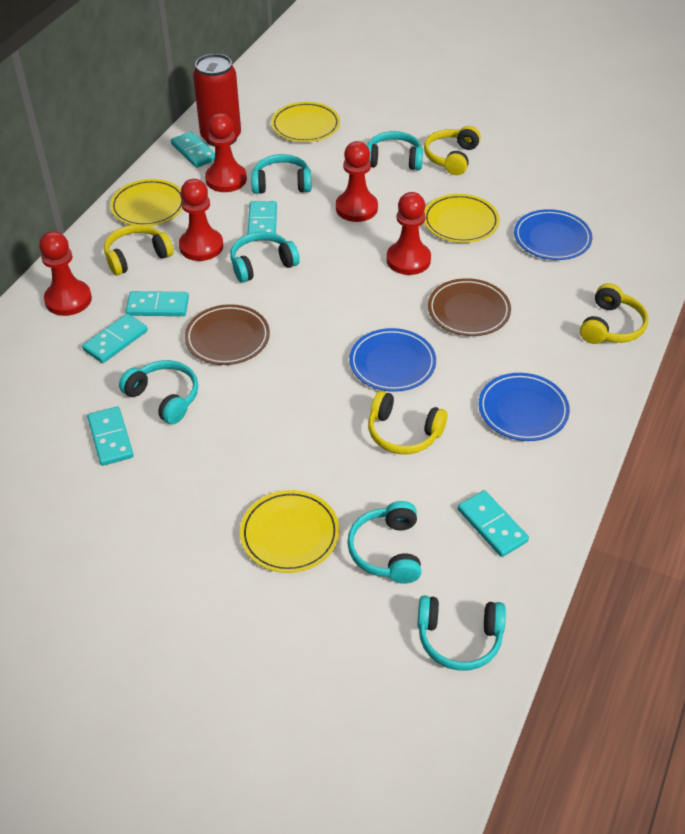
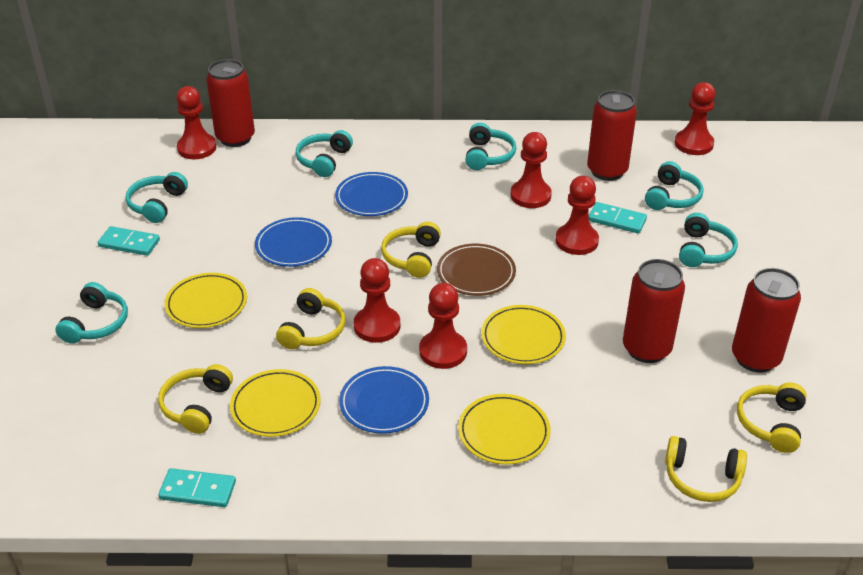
brown plate: 2 -> 1
red can: 1 -> 4
red pawn: 5 -> 6
turquoise domino: 6 -> 3
yellow headphones: 4 -> 5

